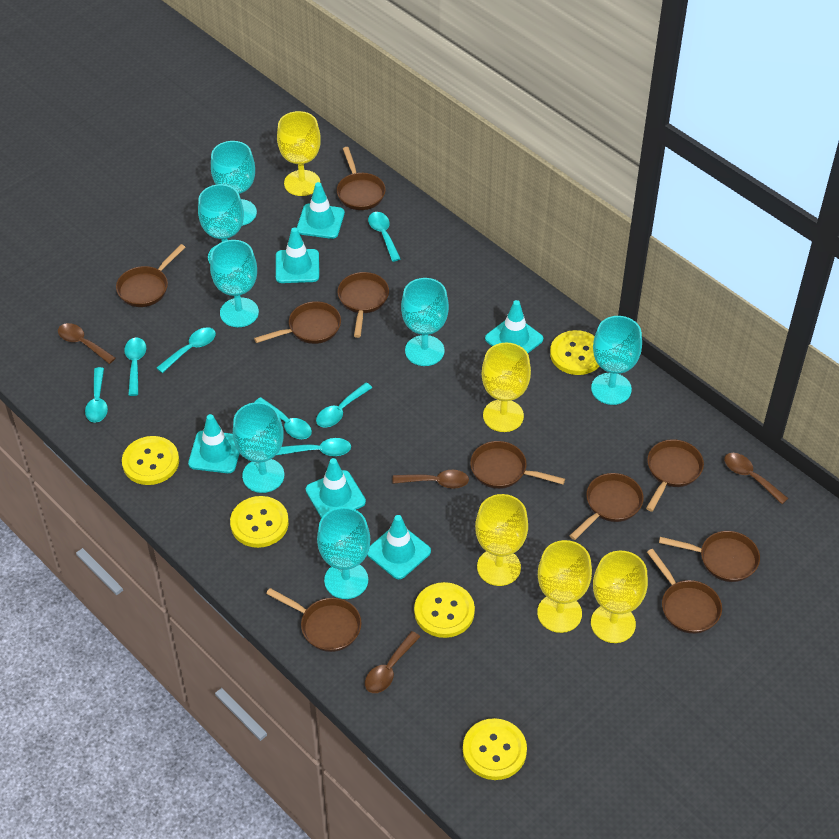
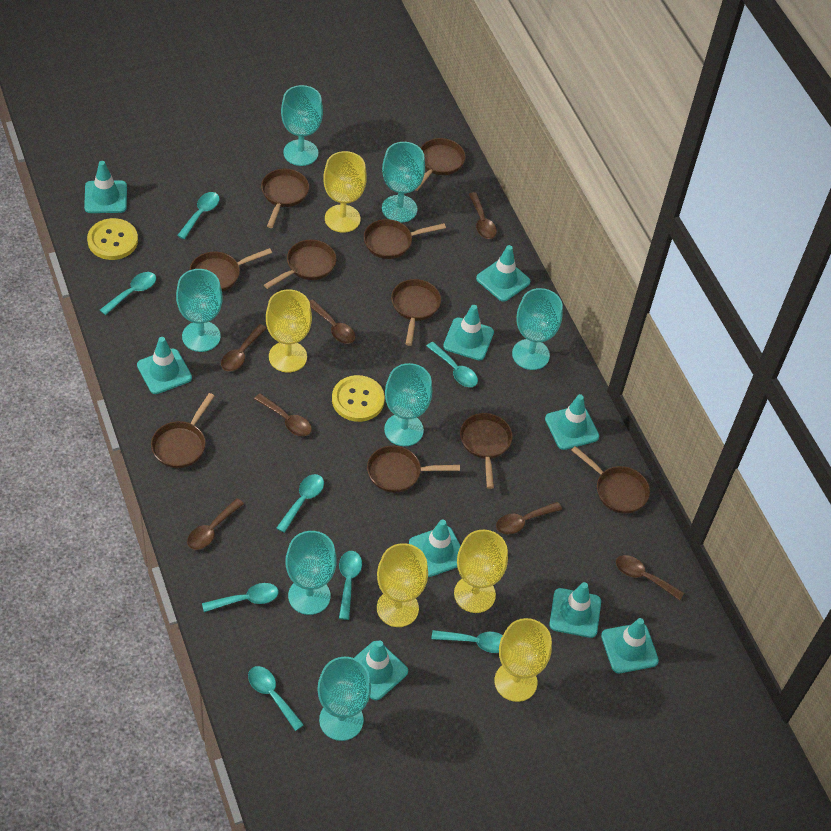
brown spoon: 4 -> 7
turquoise spoon: 7 -> 8
turquoise traffic cone: 6 -> 9
yellow button: 5 -> 2

